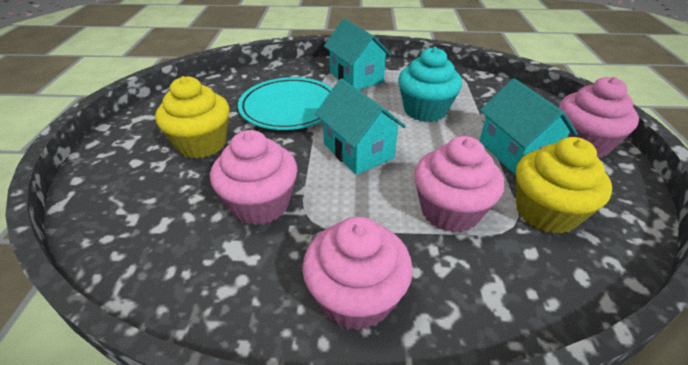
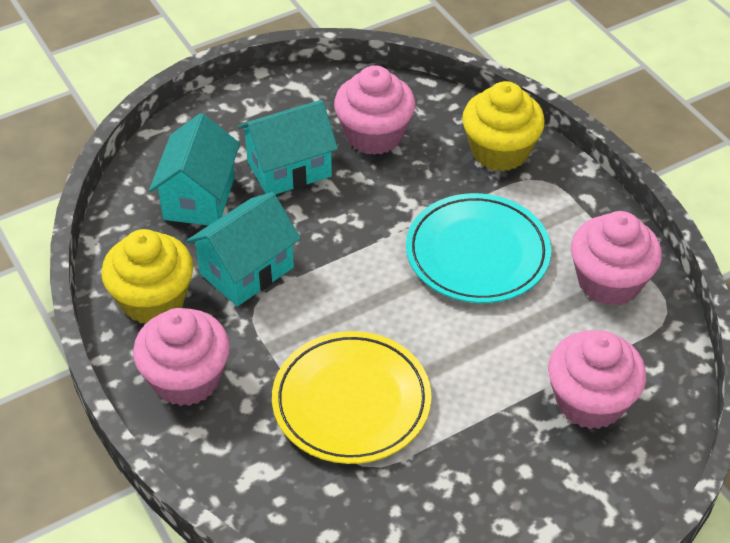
turquoise cupcake: 1 -> 0
yellow plate: 0 -> 1

